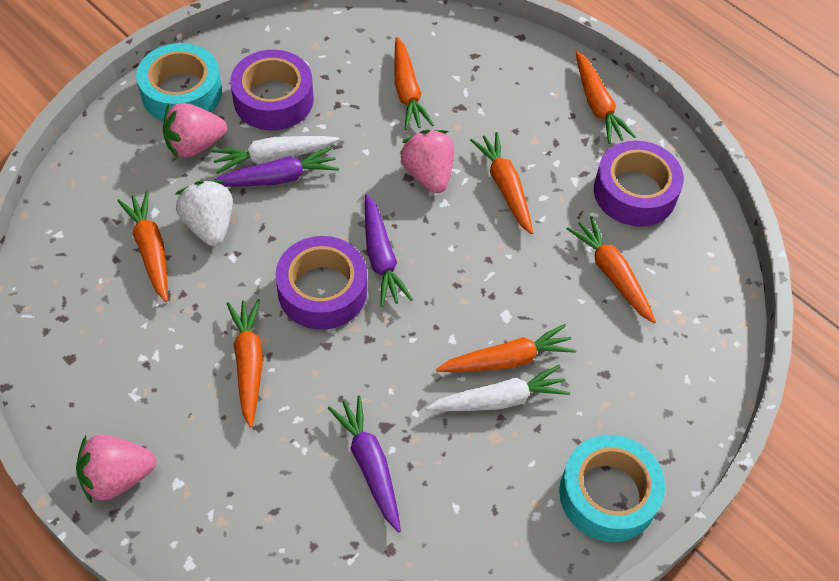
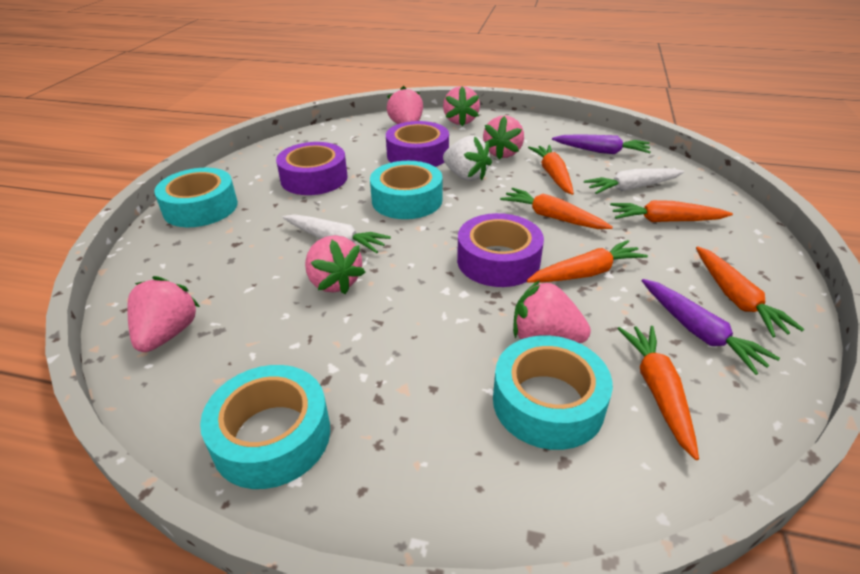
orange carrot: 7 -> 6
pink strawberry: 3 -> 6
purple carrot: 3 -> 2
turquoise tape: 2 -> 4

